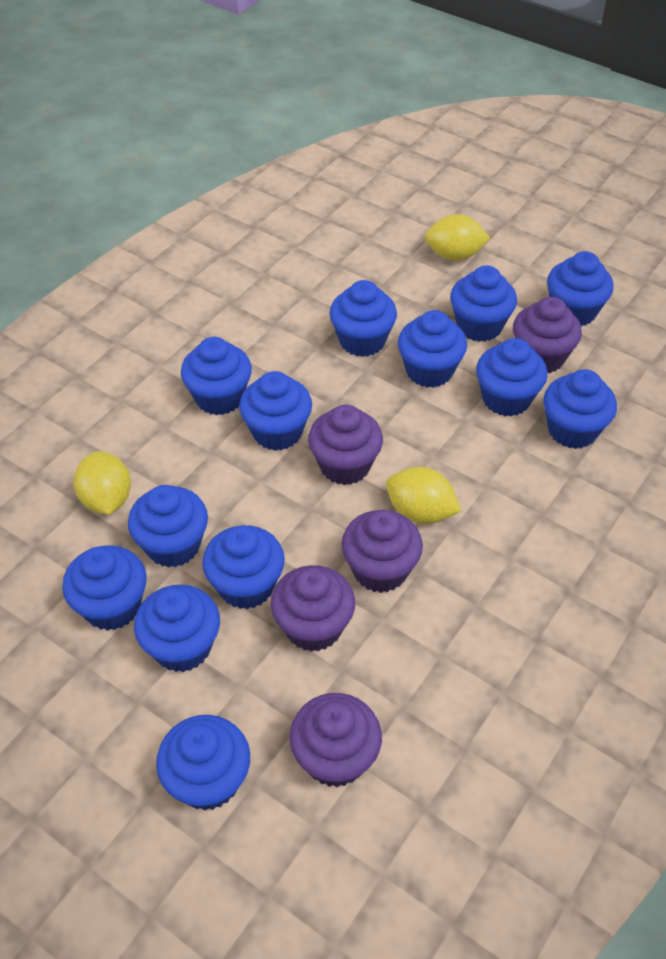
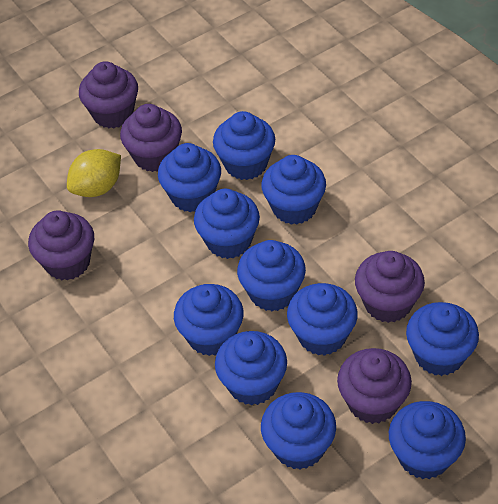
blue cupcake: 13 -> 11
yellow lemon: 3 -> 1

